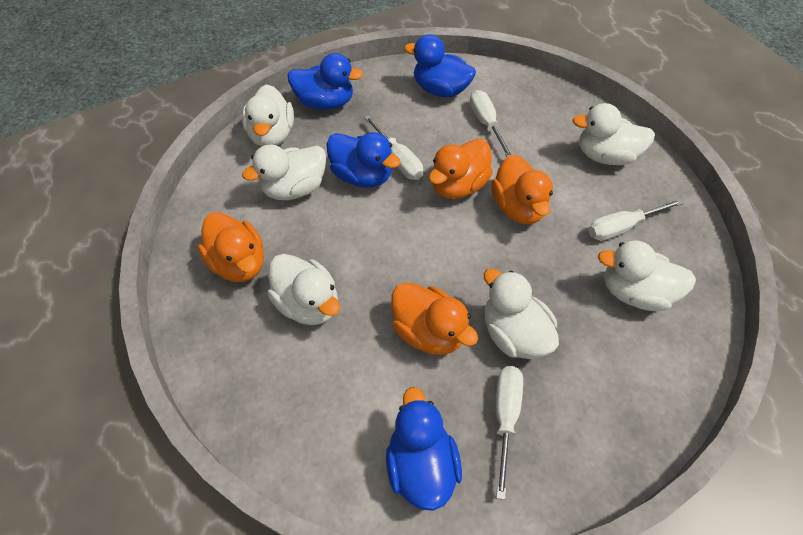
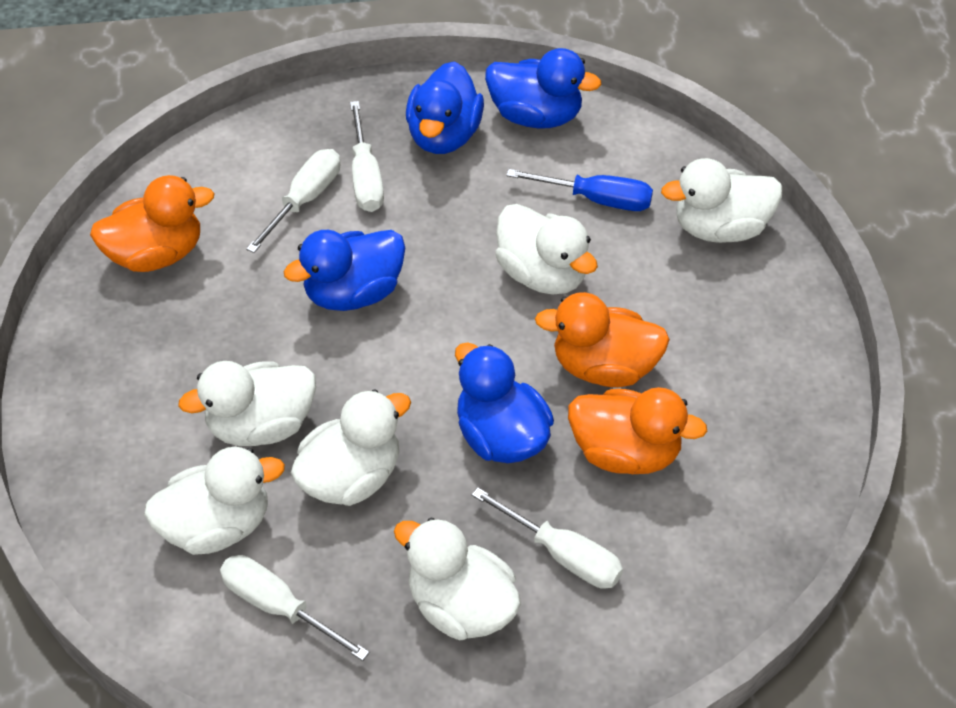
blue screwdriver: 0 -> 1
orange duck: 4 -> 3

